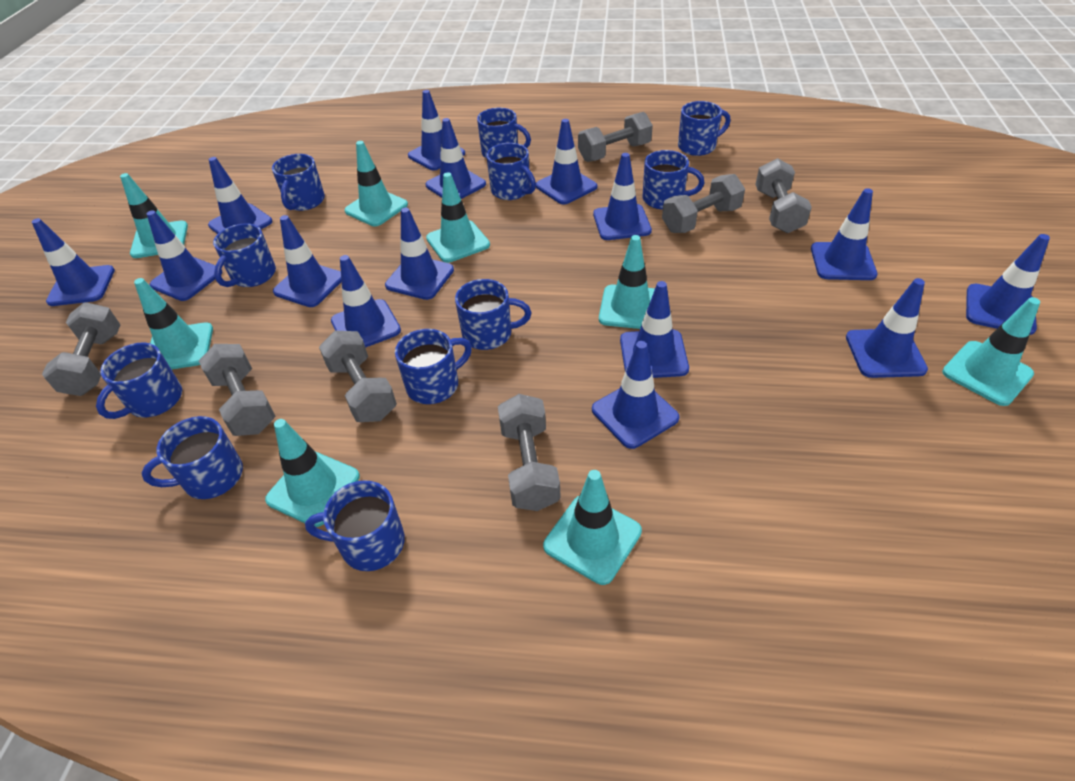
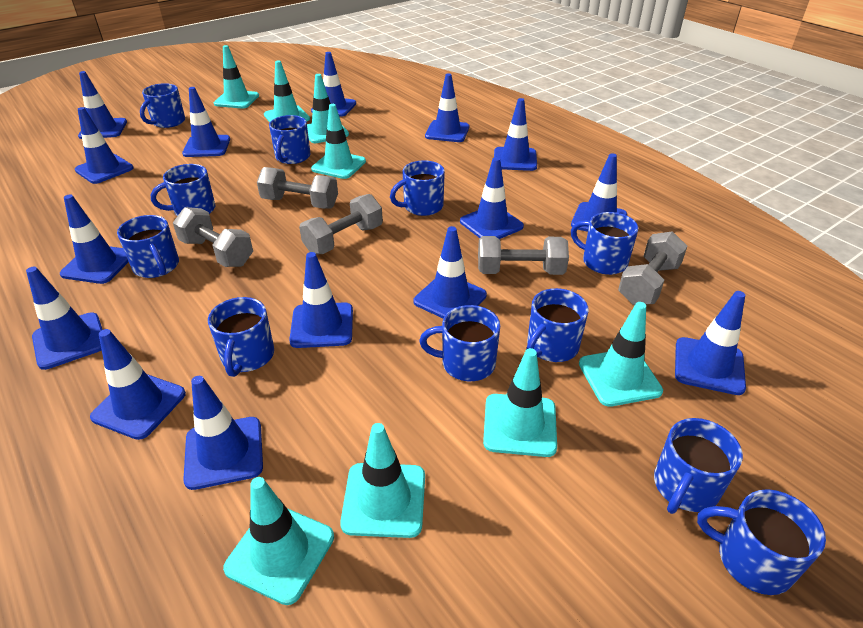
grey dumbbell: 7 -> 5

